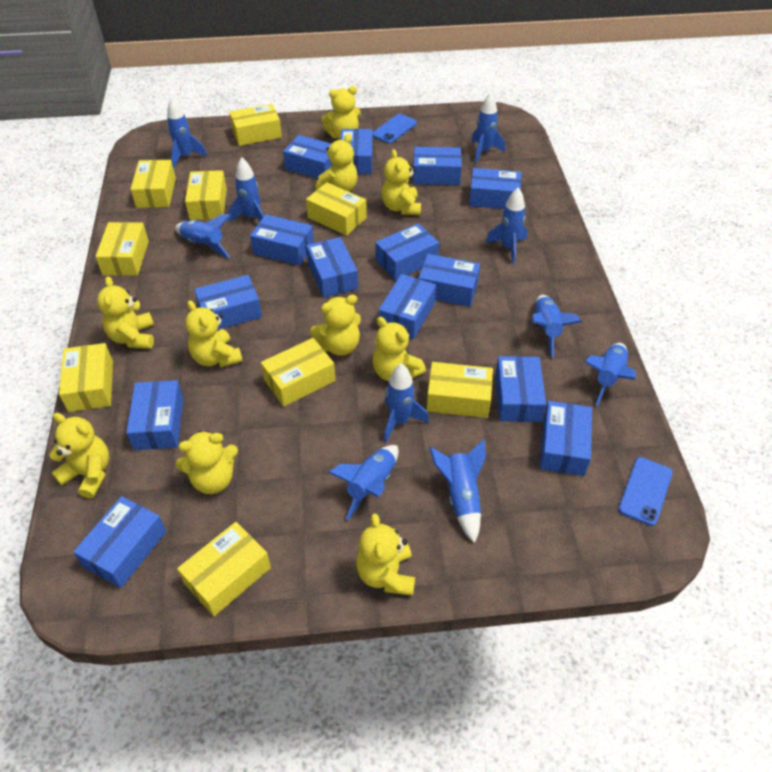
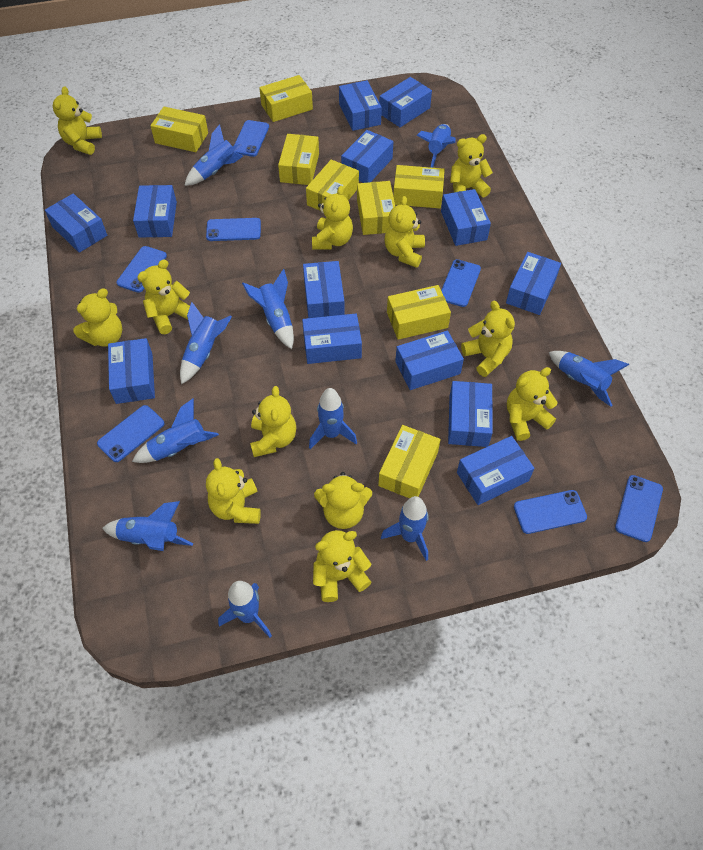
blue box: 14 -> 13
blue phone: 2 -> 7
yellow box: 9 -> 8
yellow teddy bear: 10 -> 12

